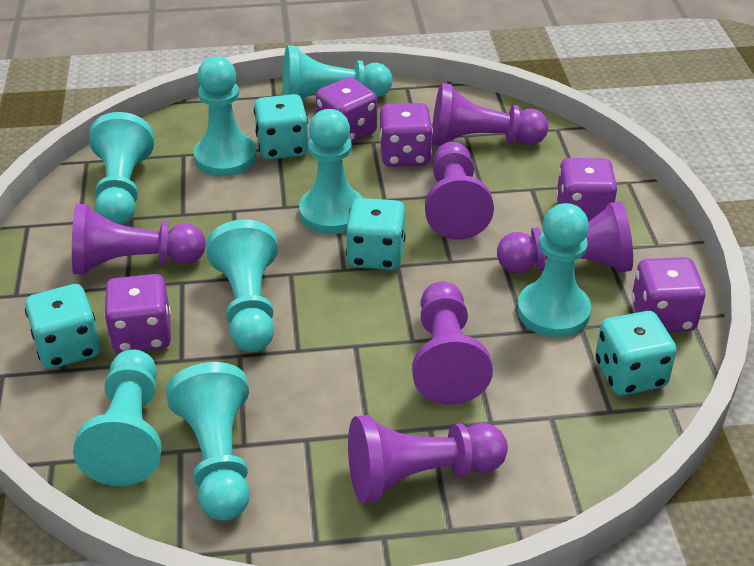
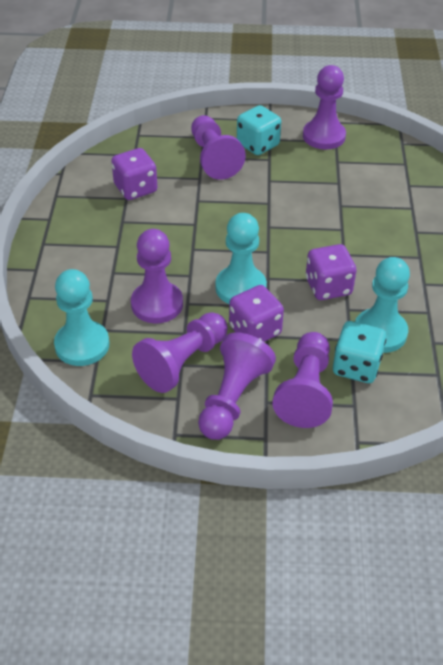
purple dice: 5 -> 3
turquoise dice: 4 -> 2
turquoise pawn: 8 -> 3

